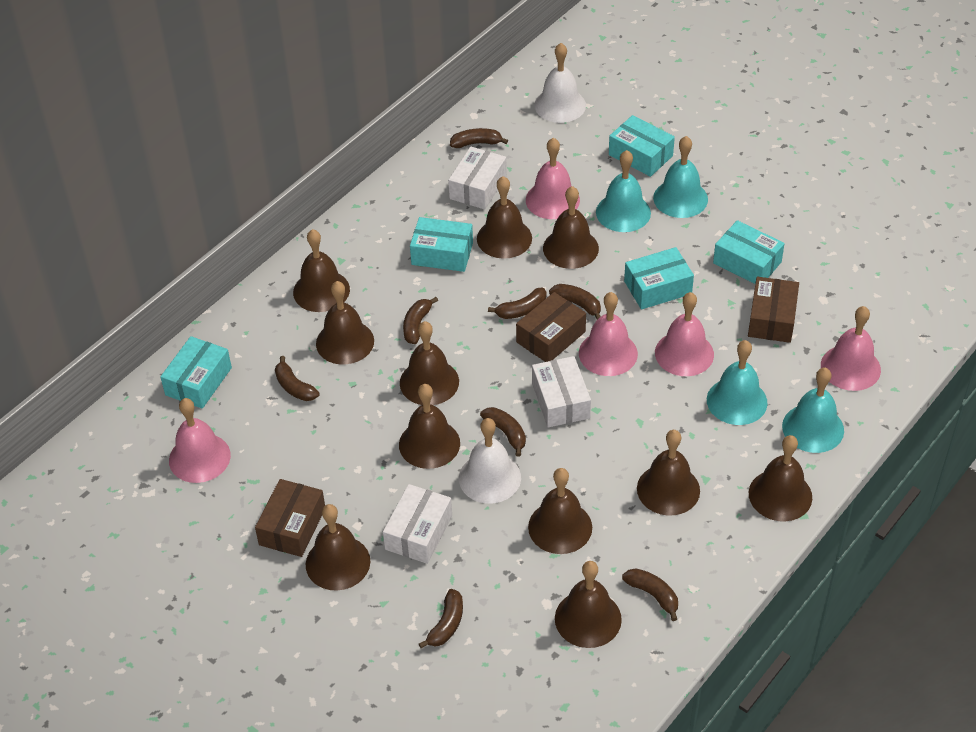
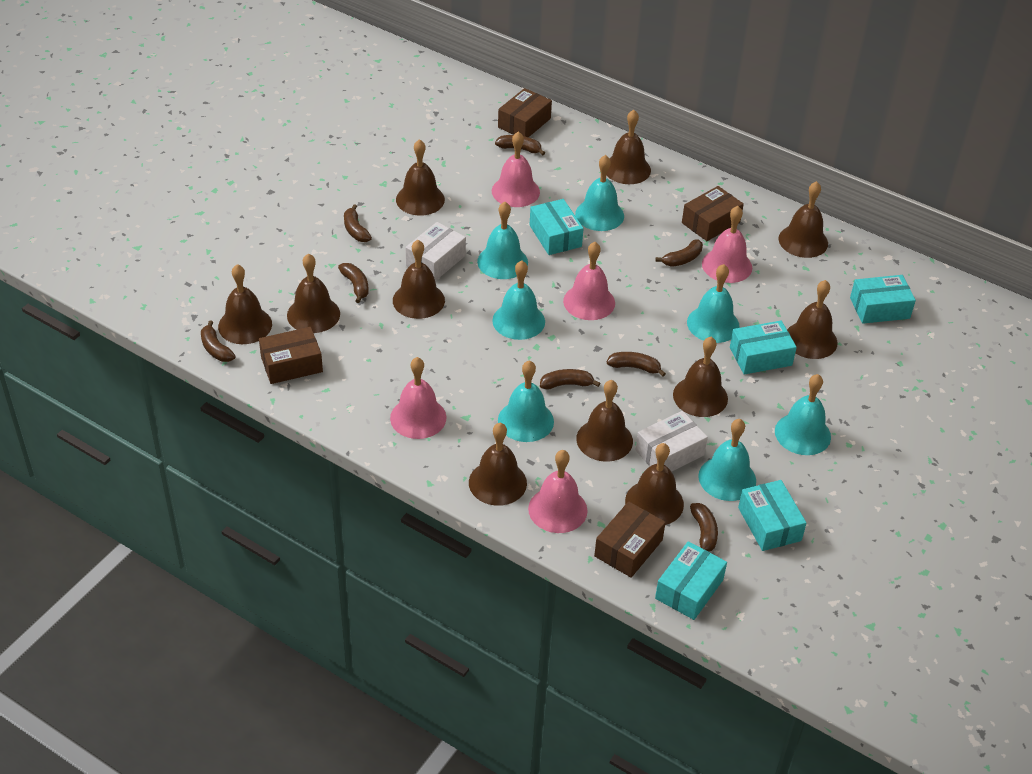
brown box: 3 -> 4
turquoise bell: 4 -> 7
white bell: 2 -> 0
white box: 3 -> 2

